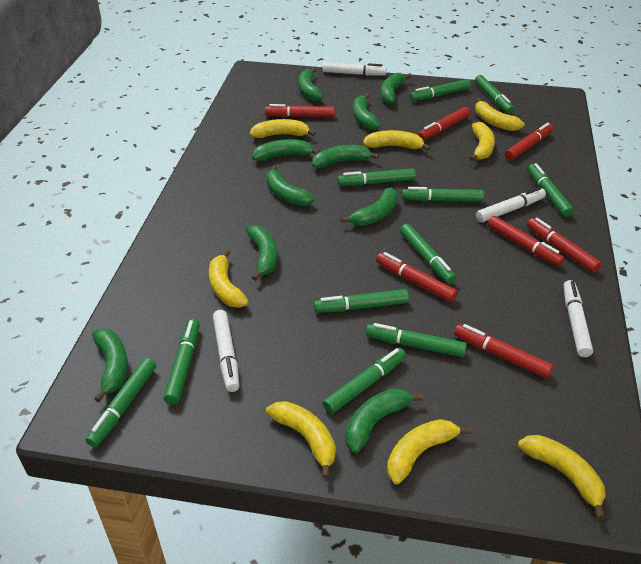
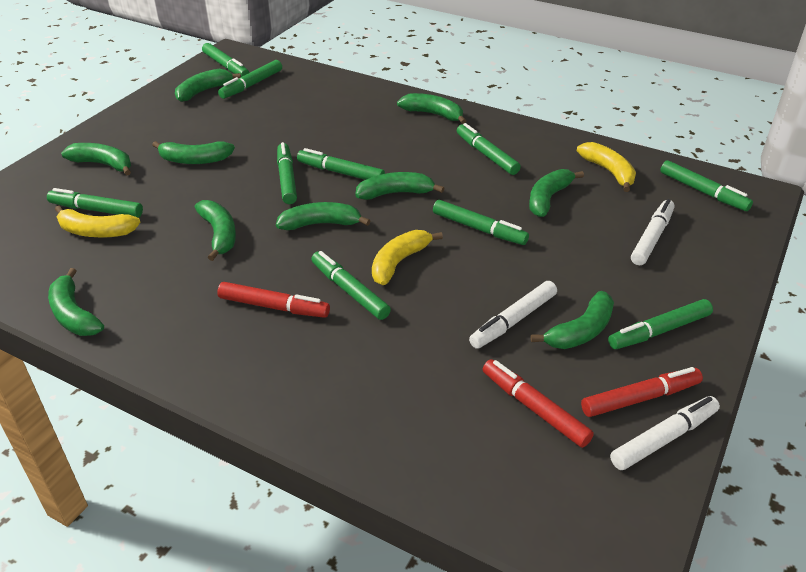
green marker: 11 -> 10
red marker: 7 -> 3
white marker: 4 -> 3
yellow banana: 8 -> 3

